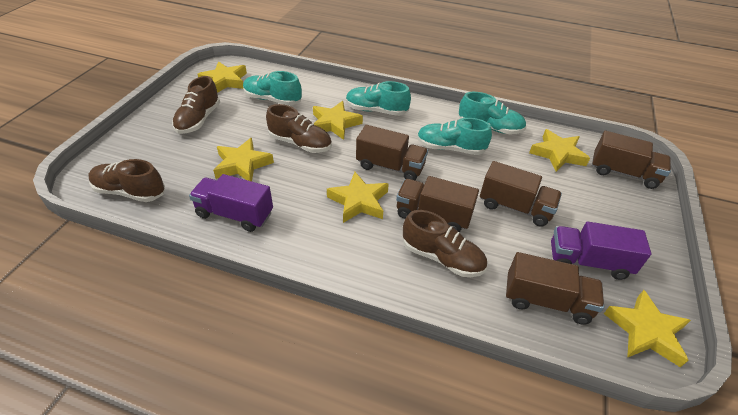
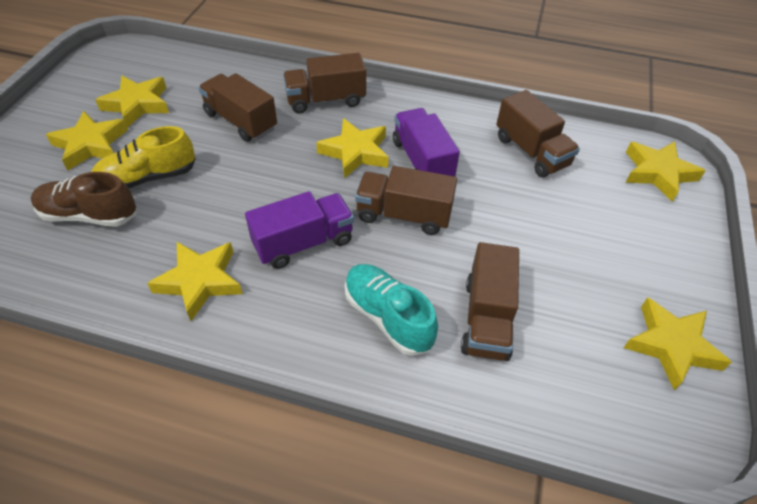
brown shoe: 4 -> 1
turquoise shoe: 4 -> 1
yellow shoe: 0 -> 1

